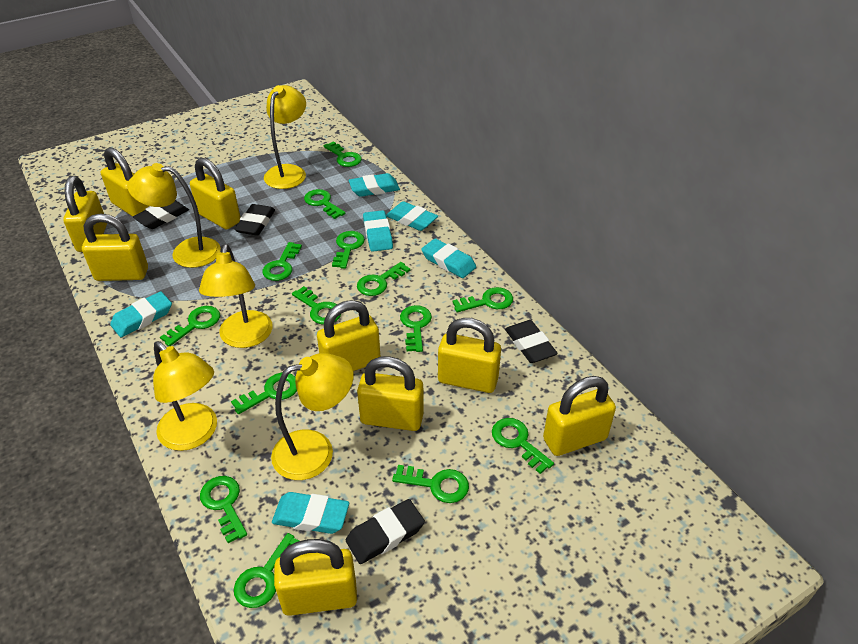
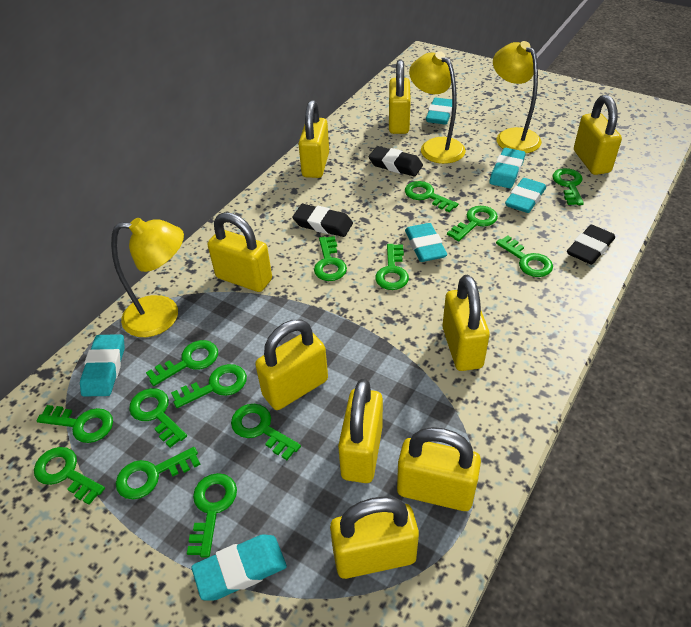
black eraser: 4 -> 3
yellow lamp: 5 -> 3

